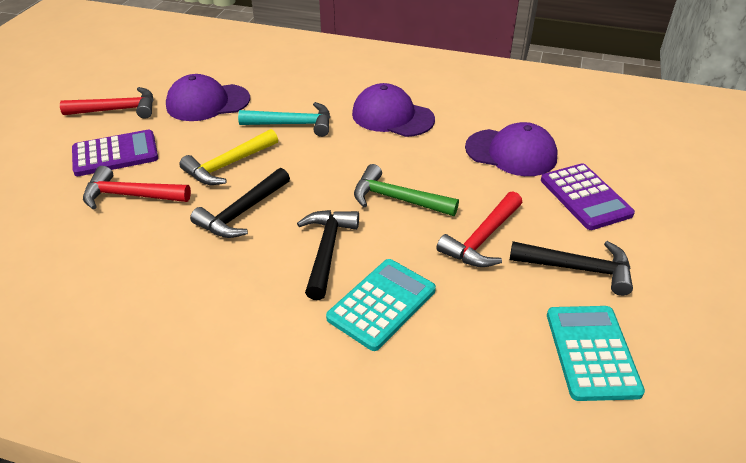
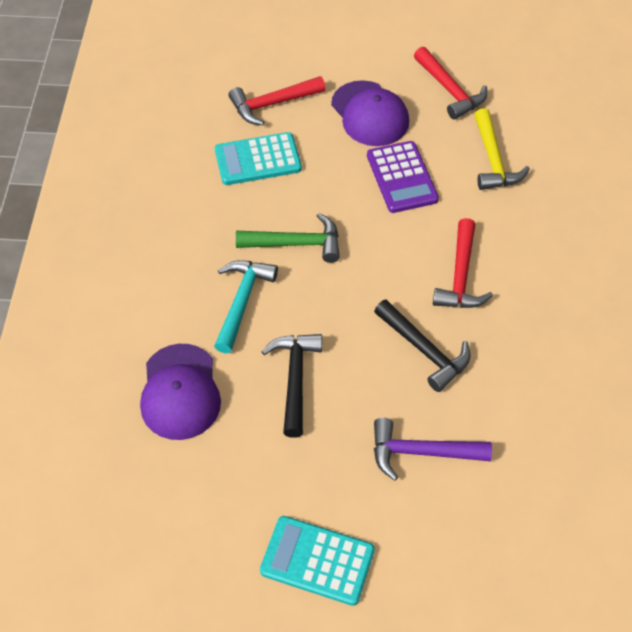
black hammer: 3 -> 2
purple calculator: 2 -> 1
purple cap: 3 -> 2
purple hammer: 0 -> 1

